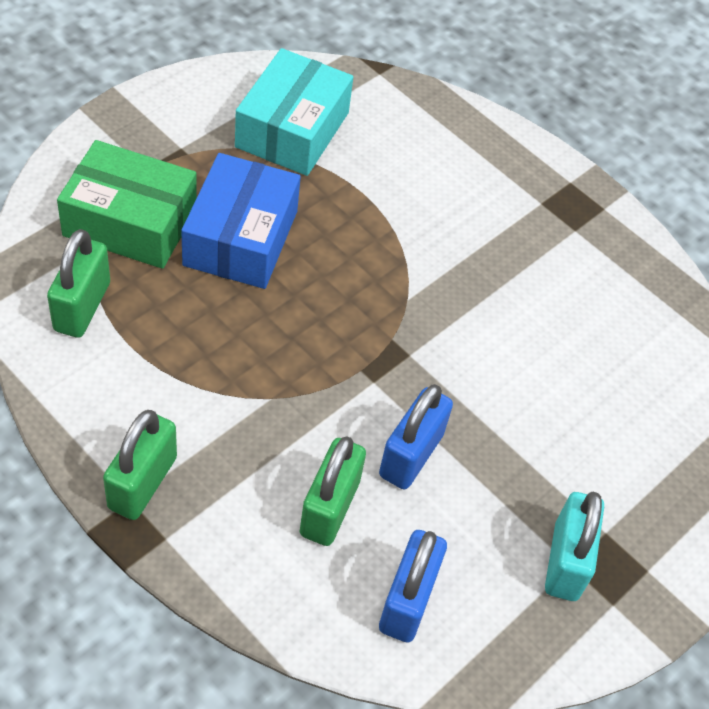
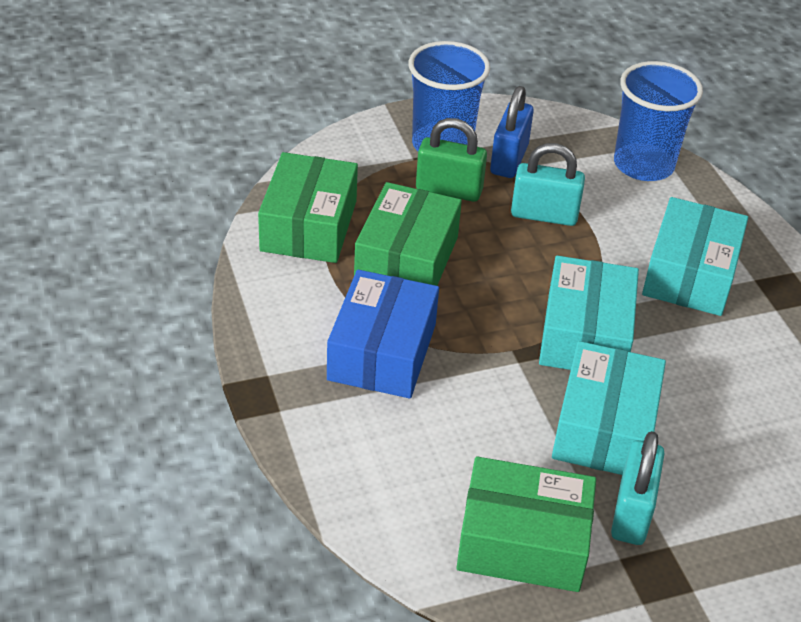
blue cup: 0 -> 2
blue padlock: 2 -> 1
green box: 1 -> 3
green padlock: 3 -> 1
turquoise box: 1 -> 3
turquoise padlock: 1 -> 2

